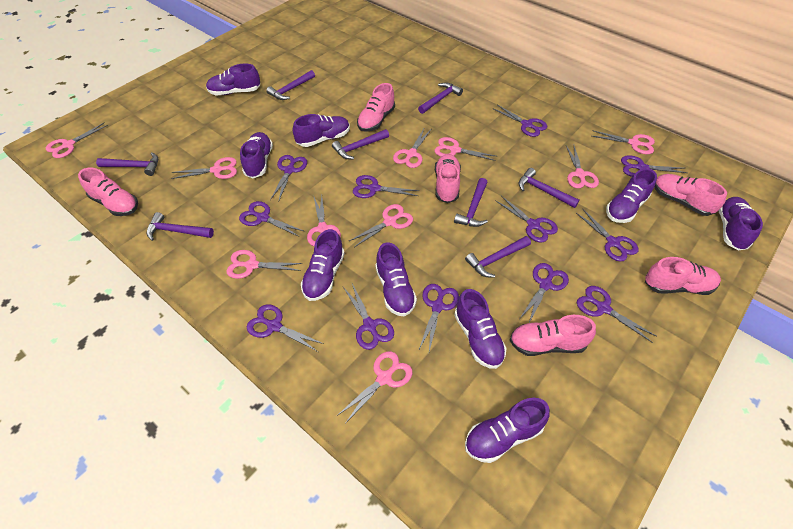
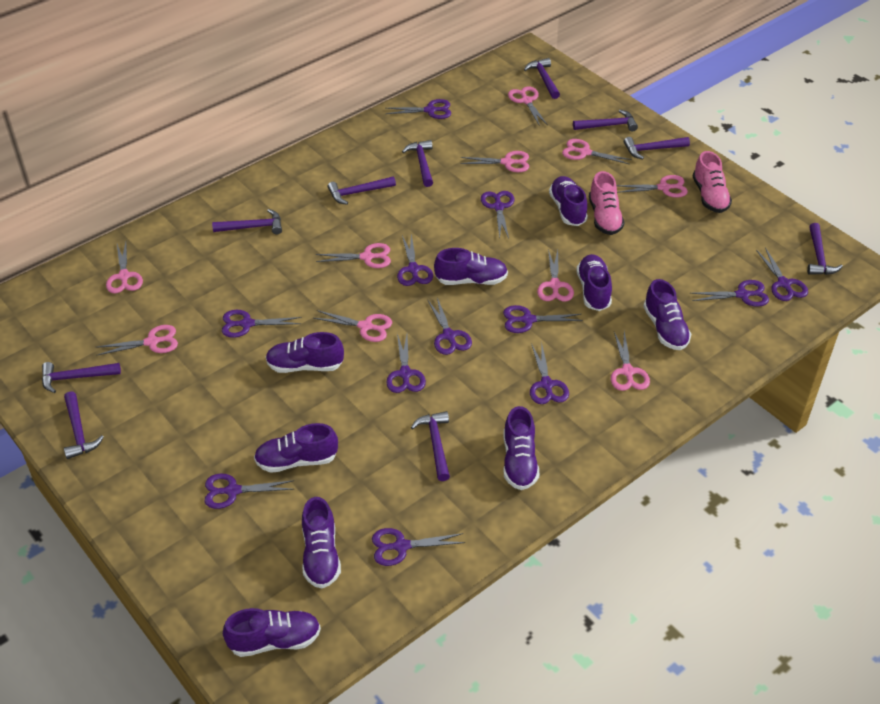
pink shoe: 6 -> 2
purple hammer: 8 -> 10

